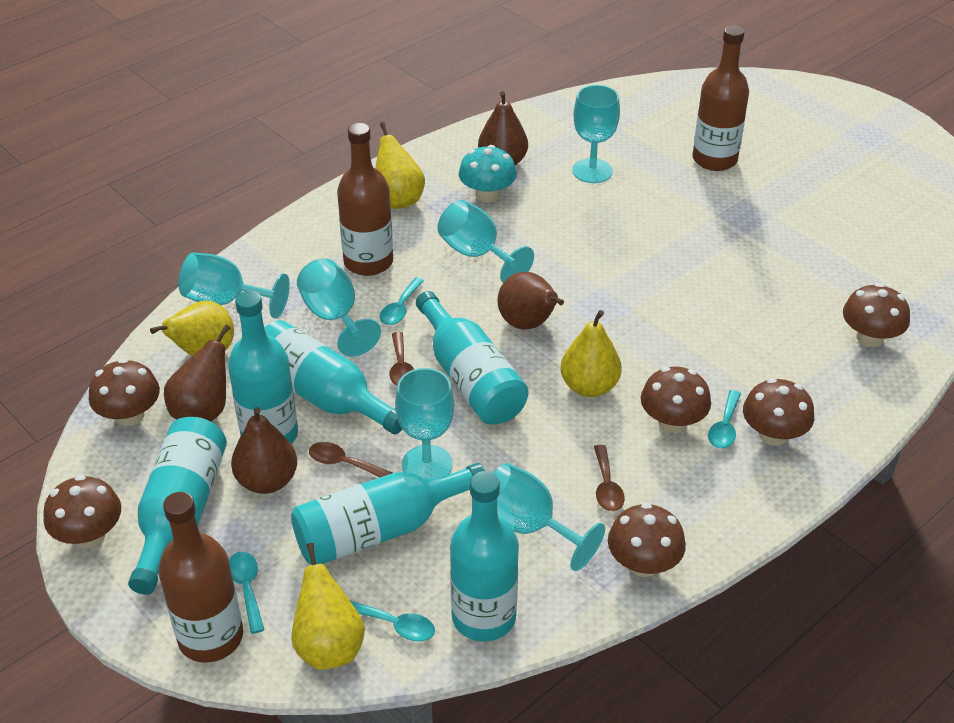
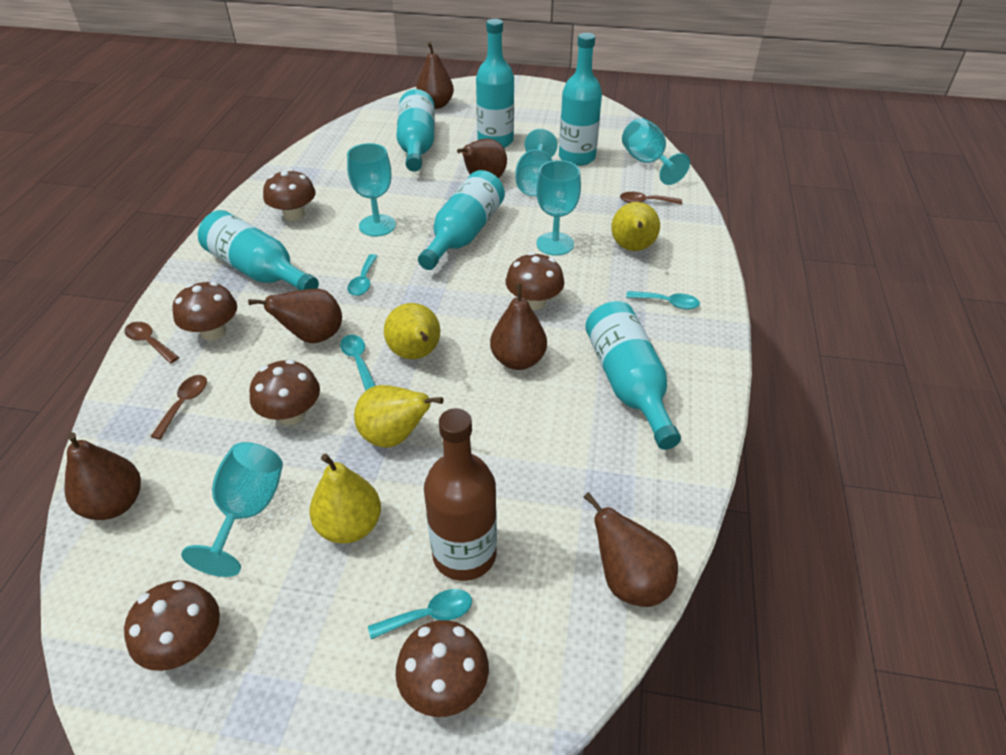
brown bottle: 3 -> 1
brown pear: 4 -> 6
turquoise goblet: 6 -> 5
turquoise mushroom: 1 -> 0

